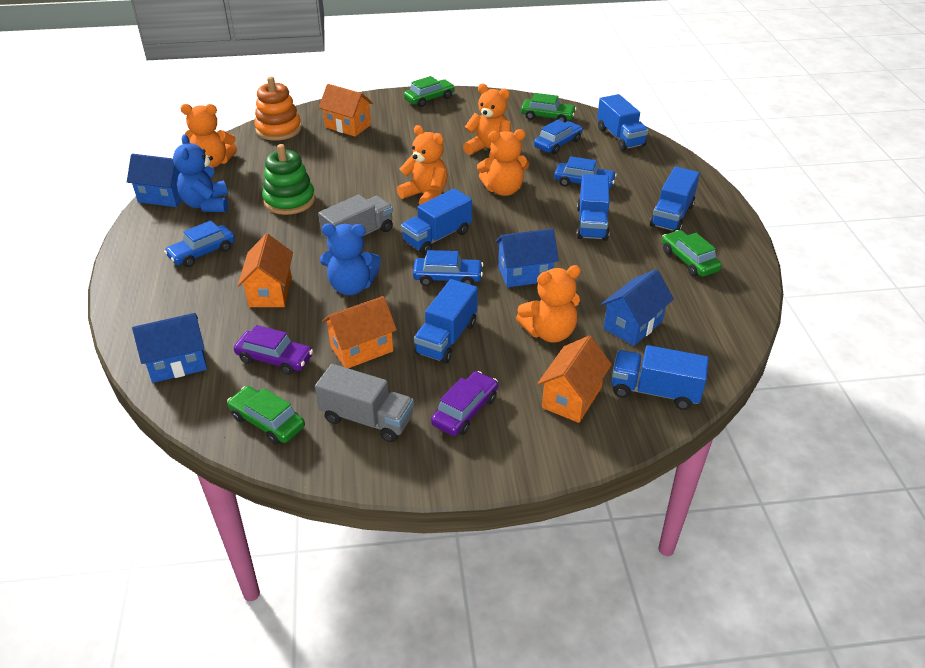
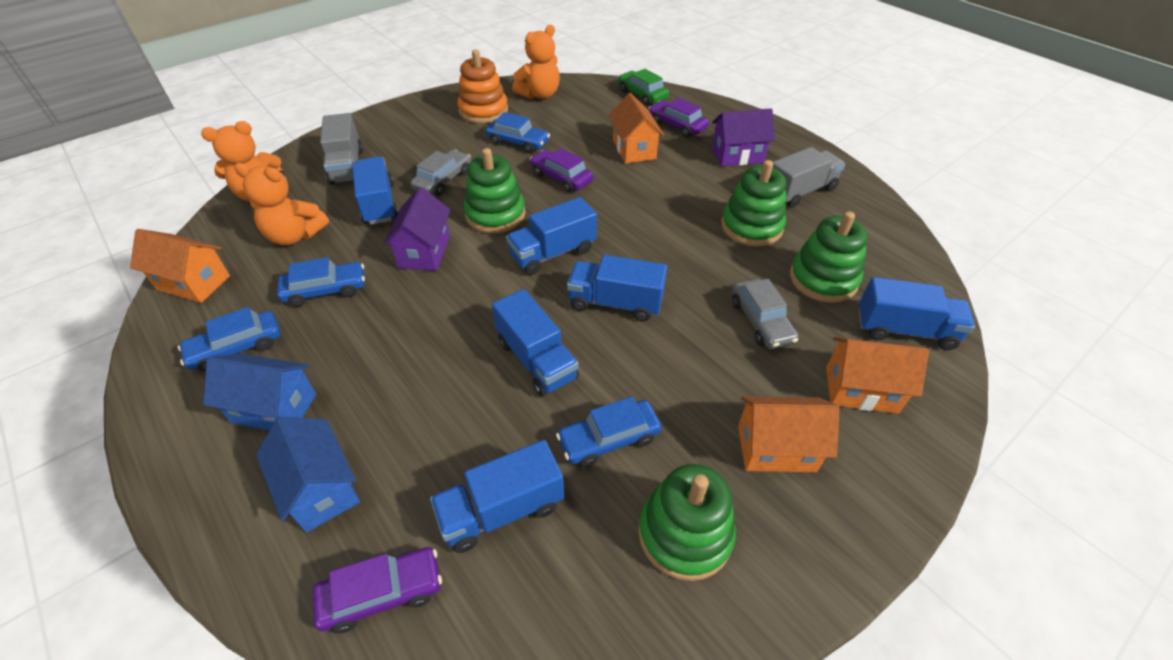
blue house: 4 -> 2
blue teddy bear: 2 -> 0
green car: 4 -> 1
green stacking toy: 1 -> 4
grey car: 0 -> 2
orange teddy bear: 5 -> 3
purple car: 2 -> 3
purple house: 0 -> 2

